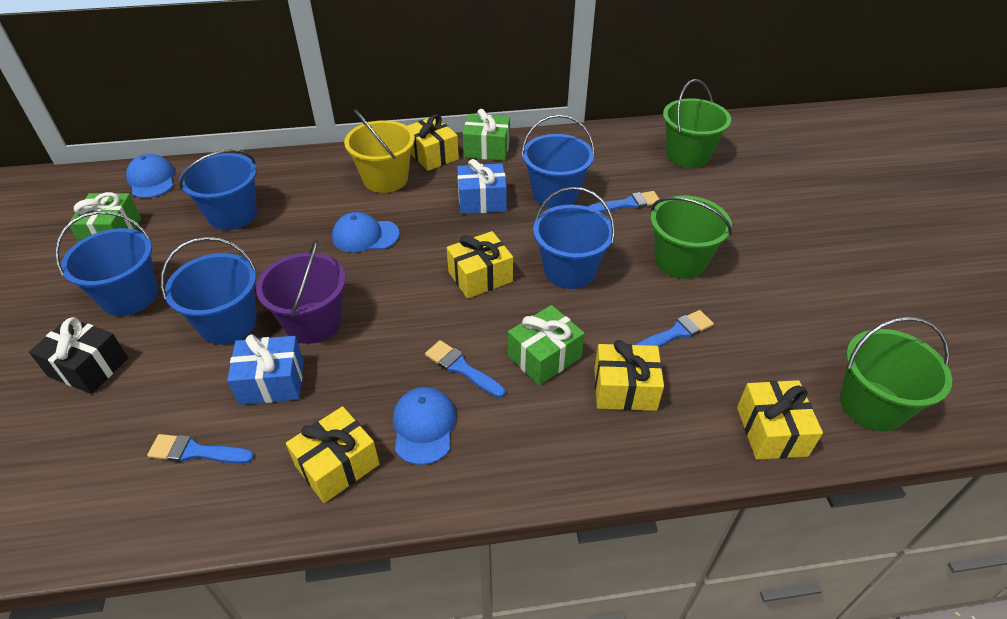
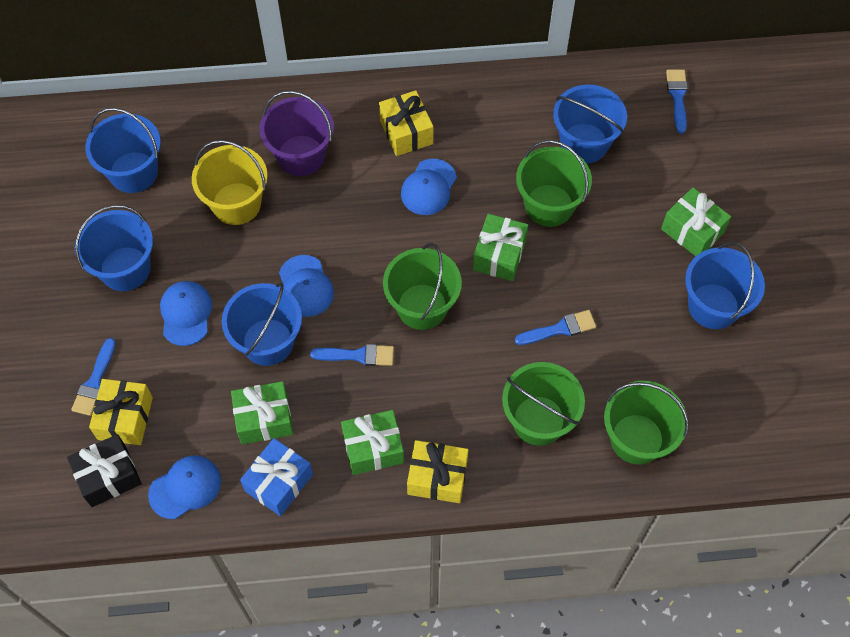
blue cap: 3 -> 4
blue gift: 2 -> 1
green bucket: 3 -> 4
green gift: 3 -> 4
yellow gift: 5 -> 3

